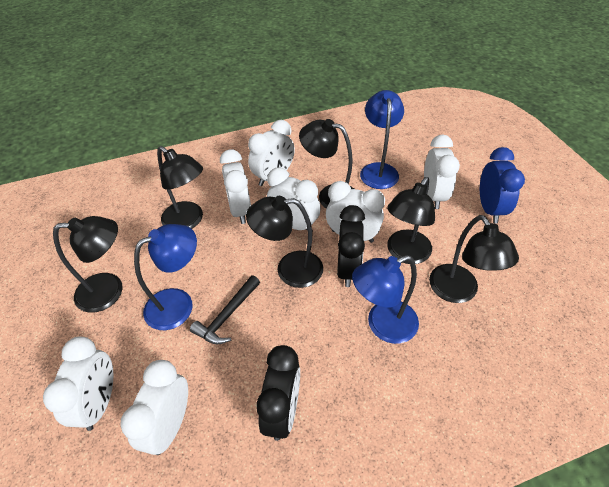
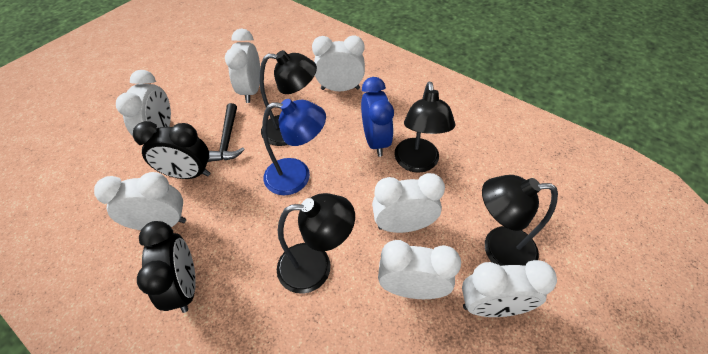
black lamp: 6 -> 4
blue lamp: 3 -> 1

